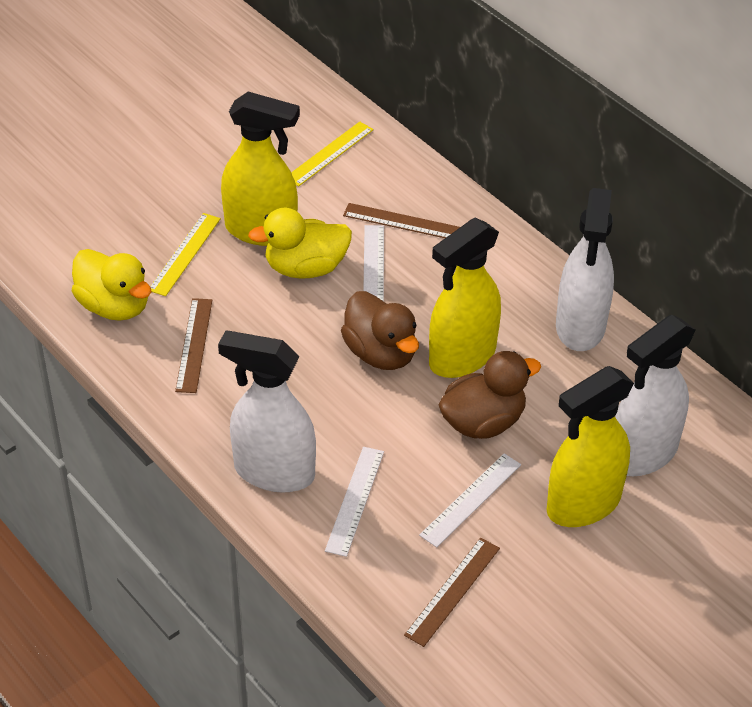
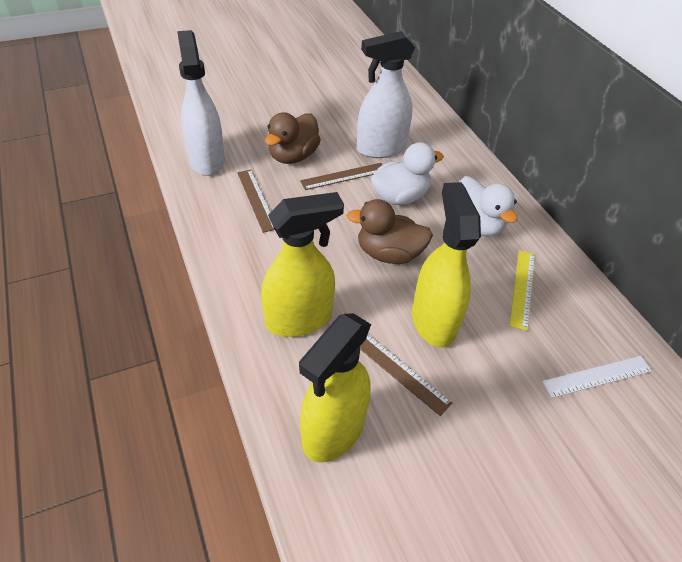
white duck: 0 -> 2
white ruler: 3 -> 1
white spray bottle: 3 -> 2
yellow duck: 2 -> 0
yellow ruler: 2 -> 1

